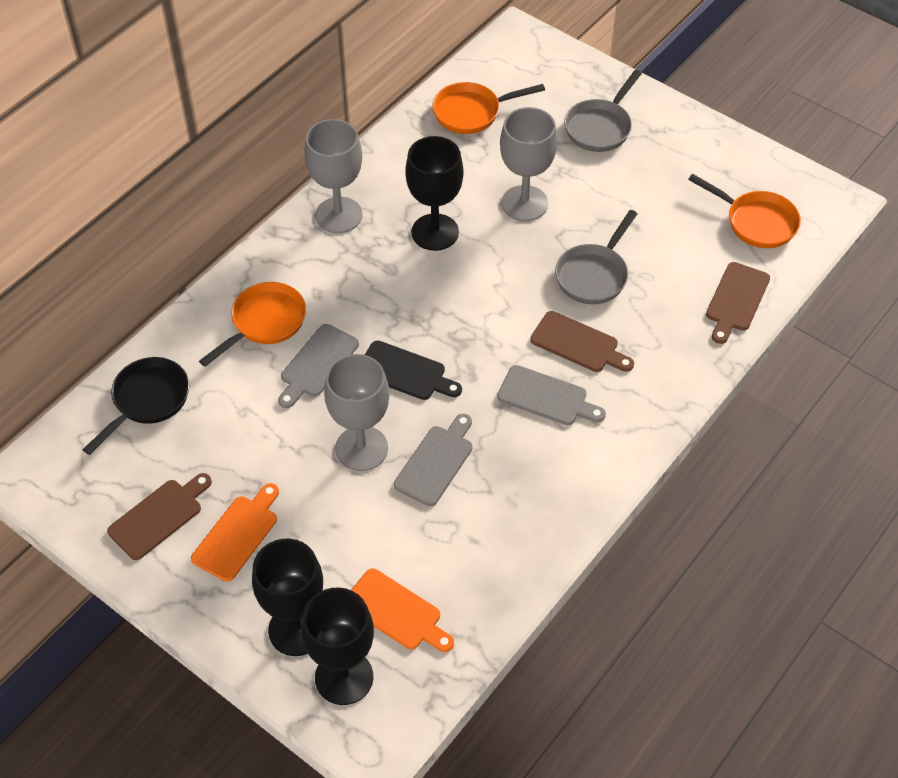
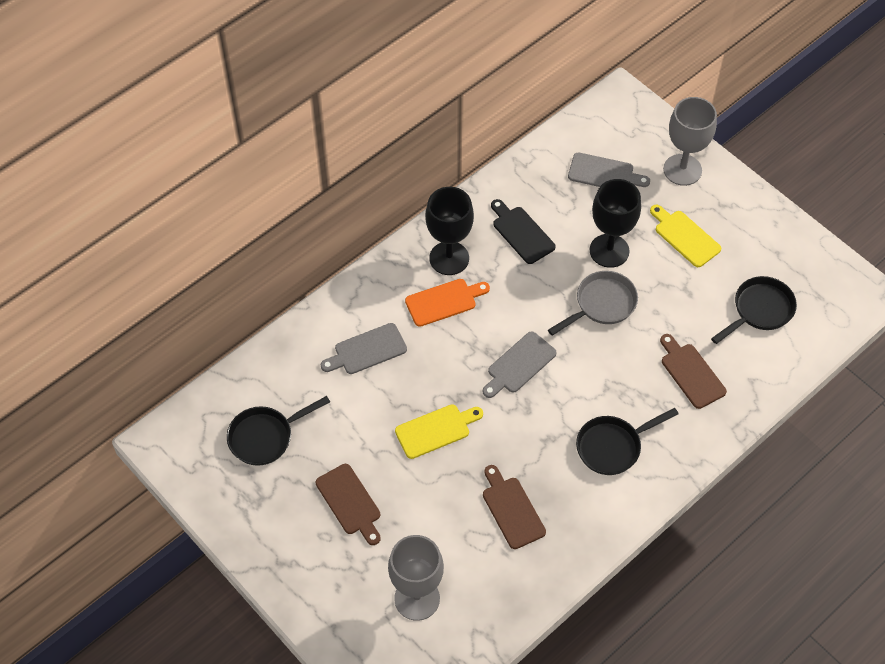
black goblet: 3 -> 2
black pan: 1 -> 3
grey goblet: 3 -> 2
grey pan: 2 -> 1
orange cutting board: 2 -> 1
orange pan: 3 -> 0
yellow cutting board: 0 -> 2

